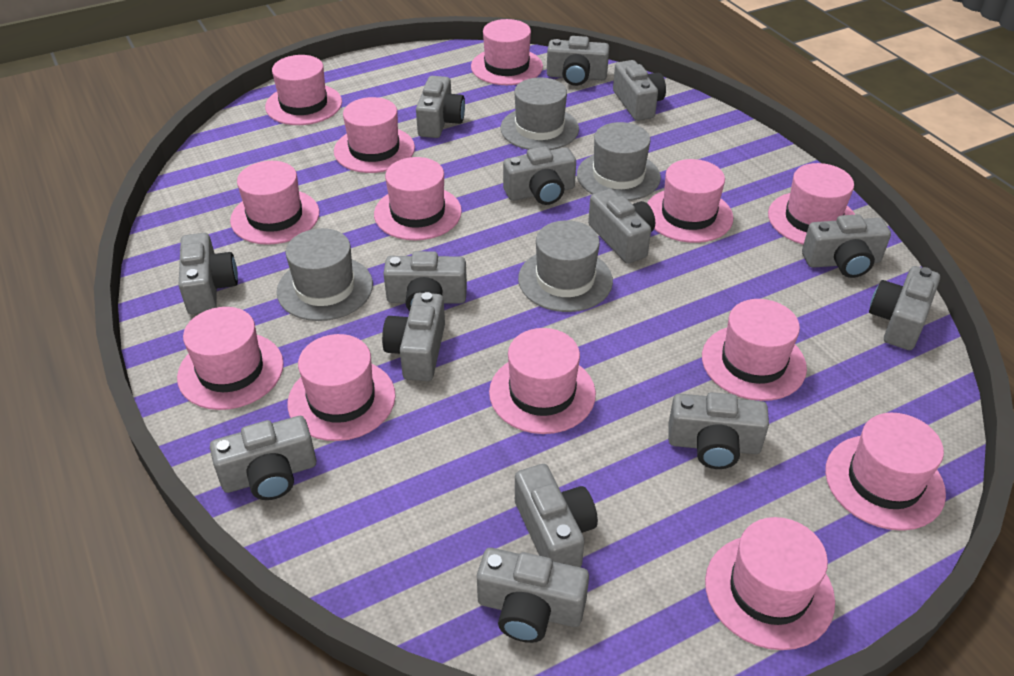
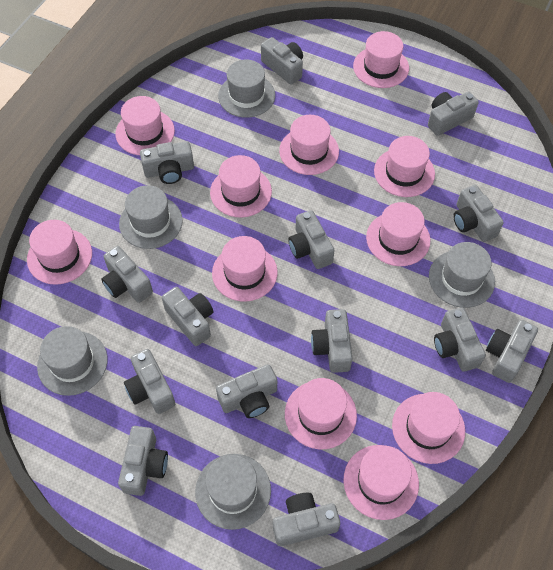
grey hat: 4 -> 5
pink hat: 13 -> 11

